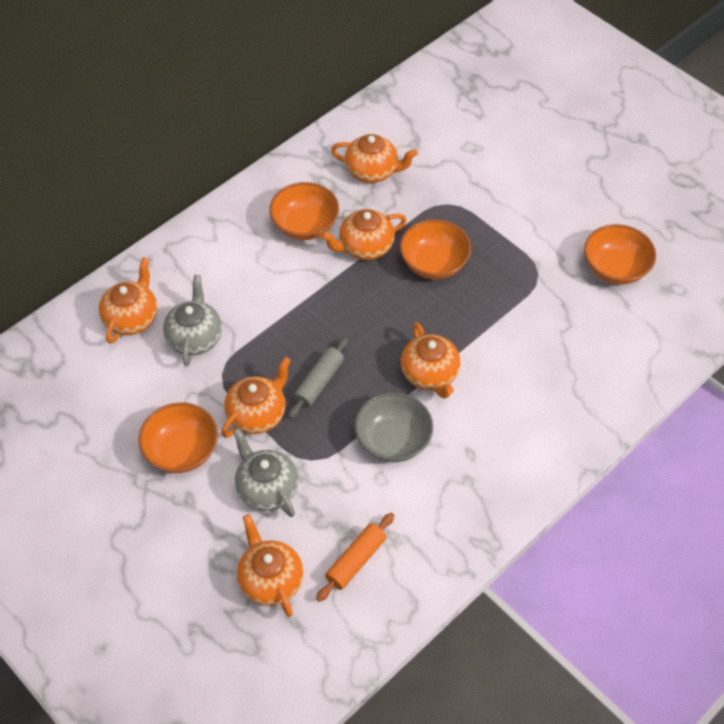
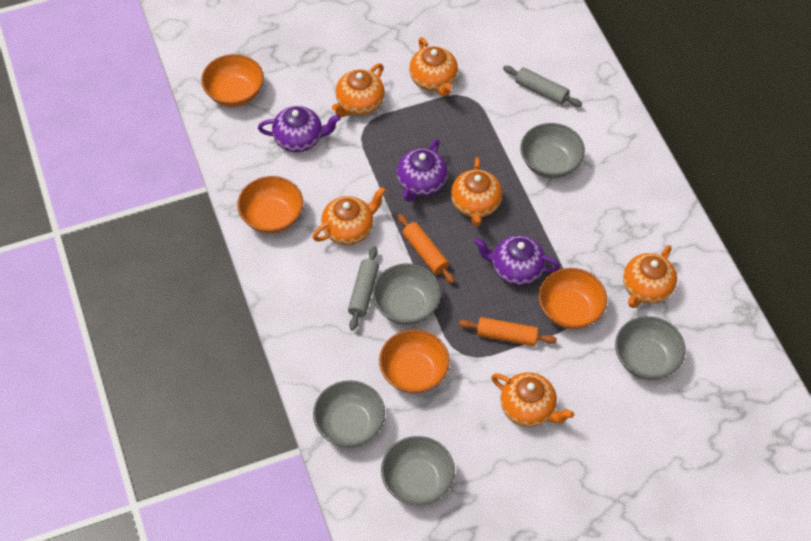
grey bowl: 1 -> 5
grey rolling pin: 1 -> 2
grey teapot: 2 -> 0
orange rolling pin: 1 -> 2
purple teapot: 0 -> 3

